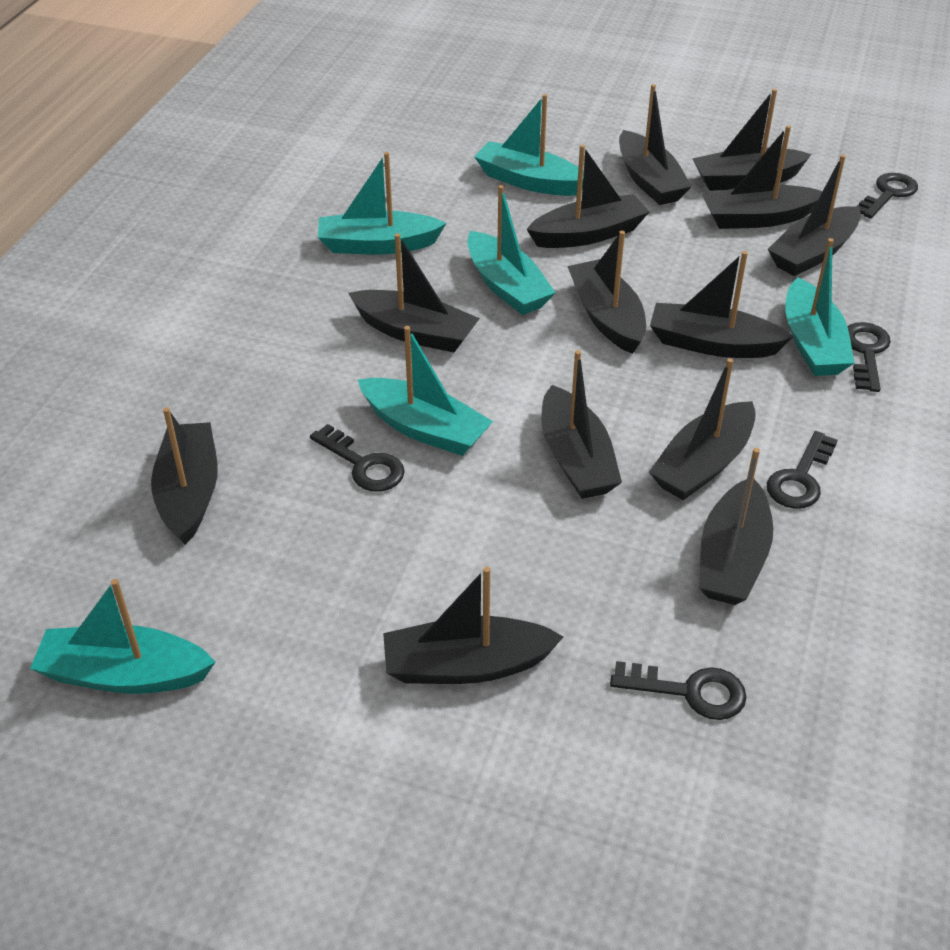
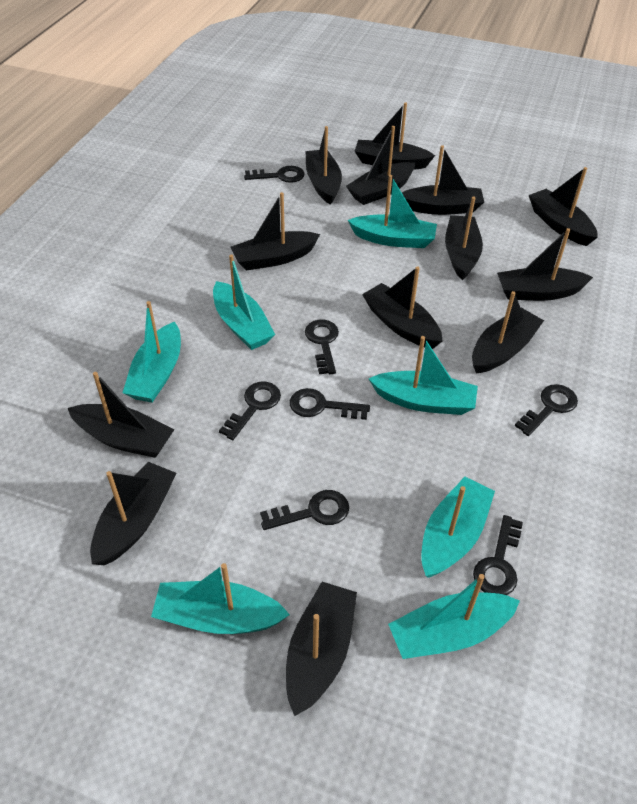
black key: 5 -> 7
turquoise boat: 6 -> 7

